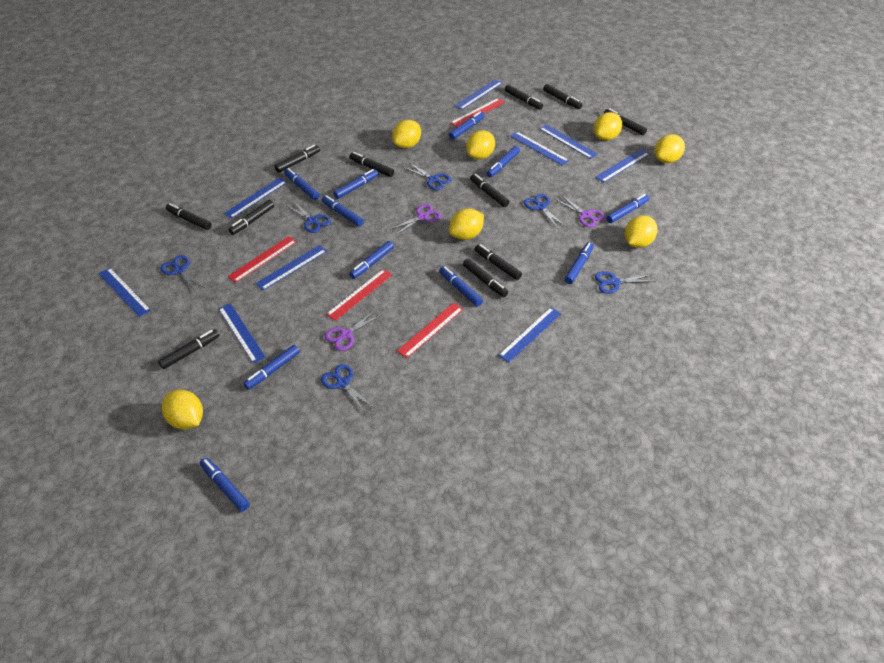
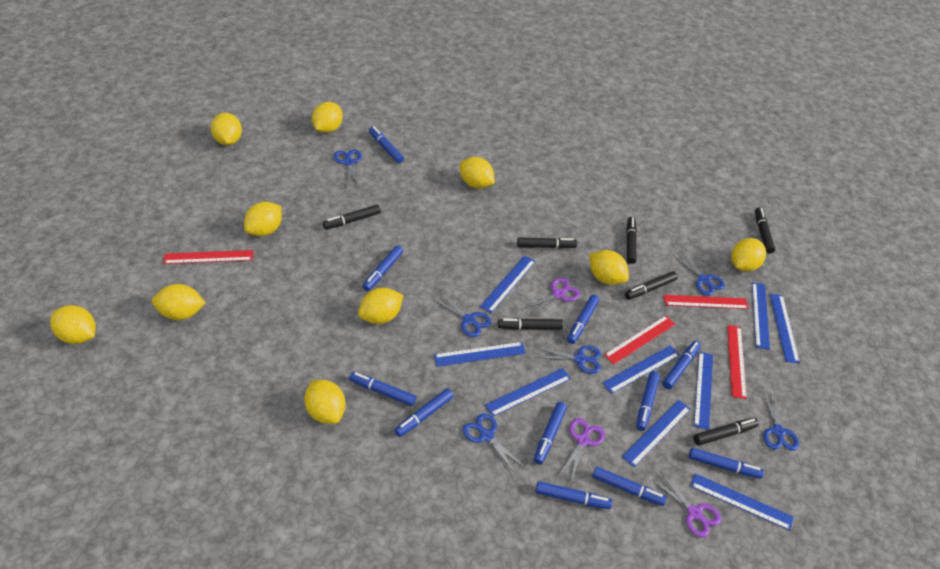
black marker: 11 -> 7
yellow lemon: 7 -> 10

